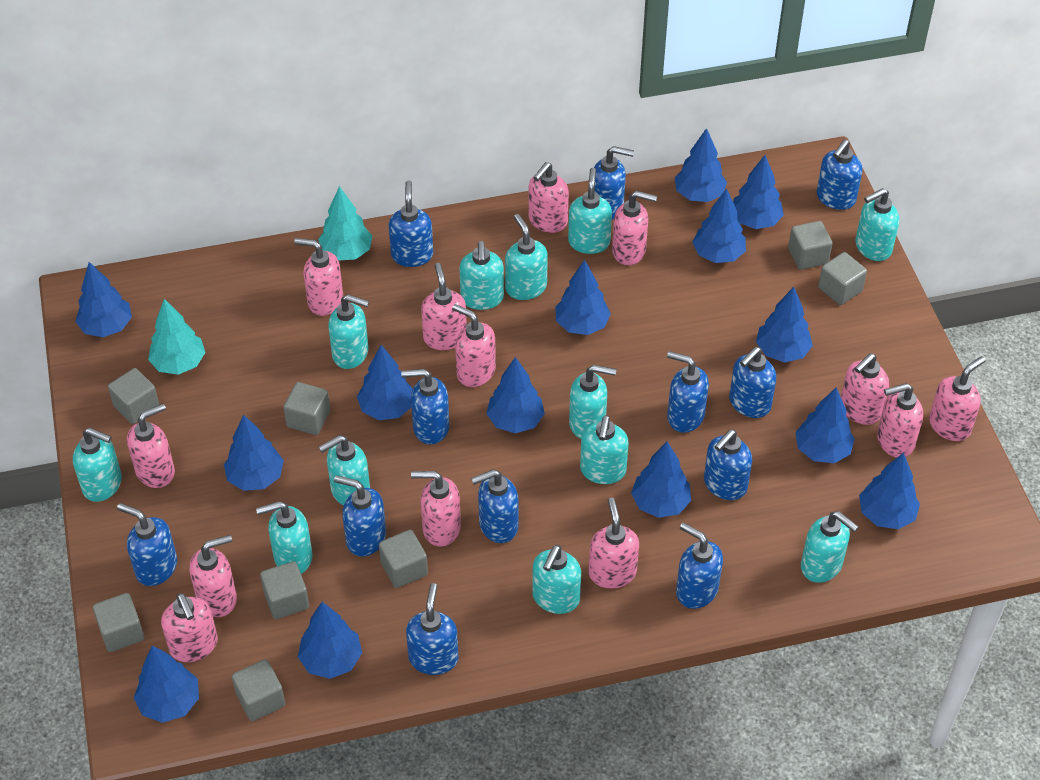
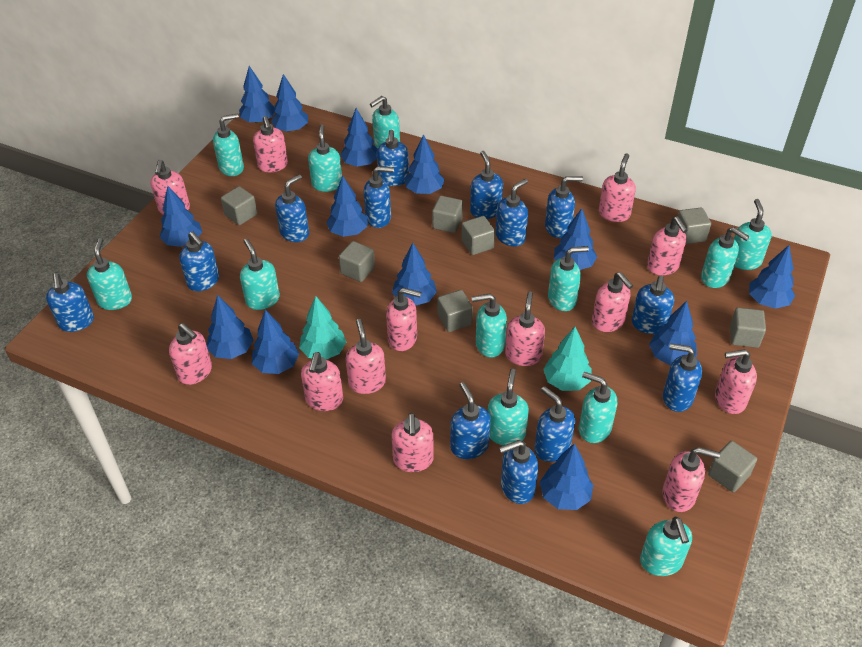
blue soap dispenser: 12 -> 13
blue tree: 14 -> 13

